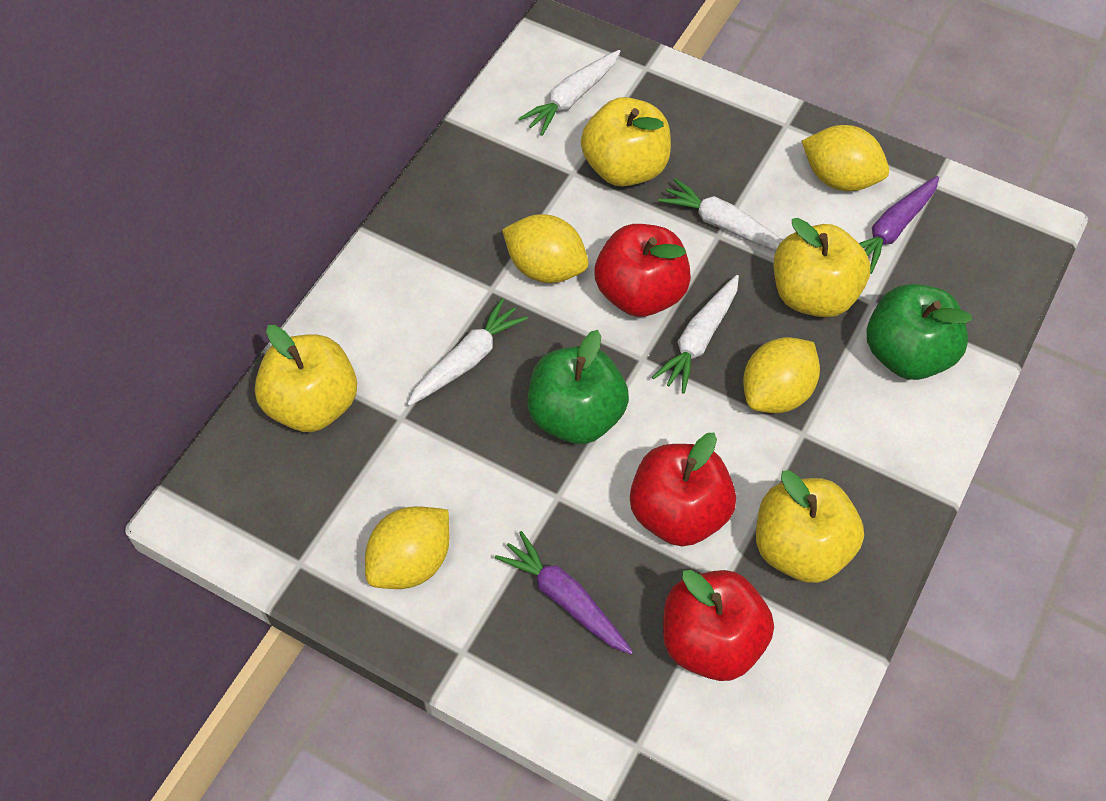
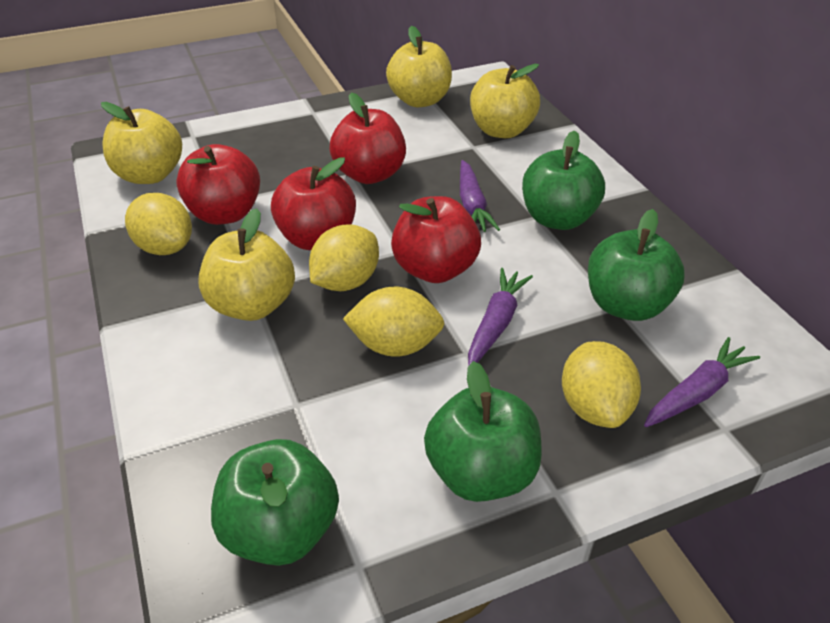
green apple: 2 -> 4
purple carrot: 2 -> 3
red apple: 3 -> 4
white carrot: 4 -> 0

